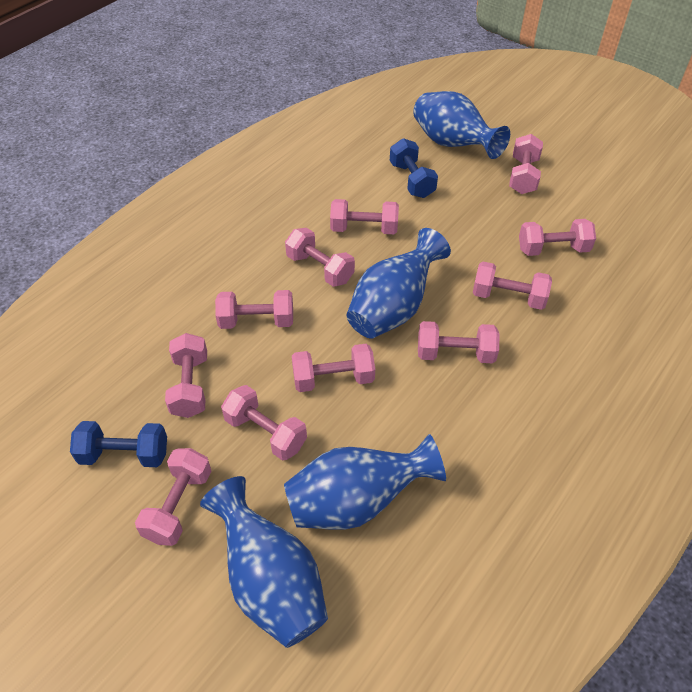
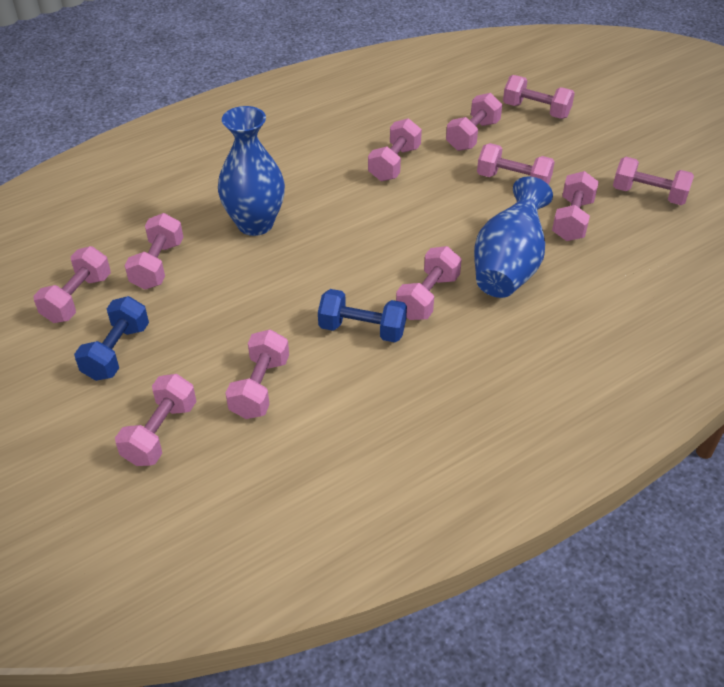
blue vase: 4 -> 2

